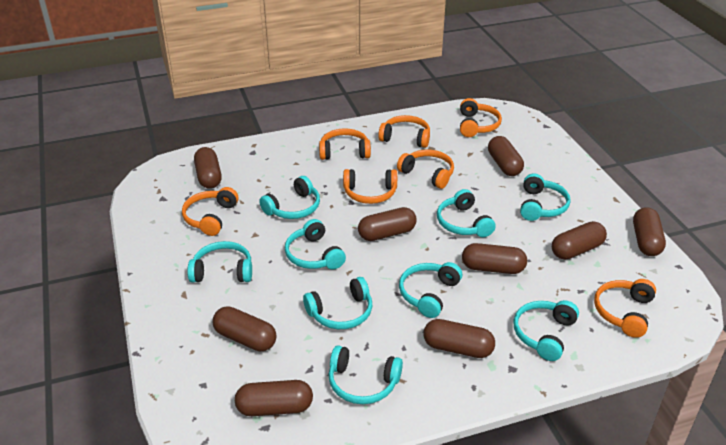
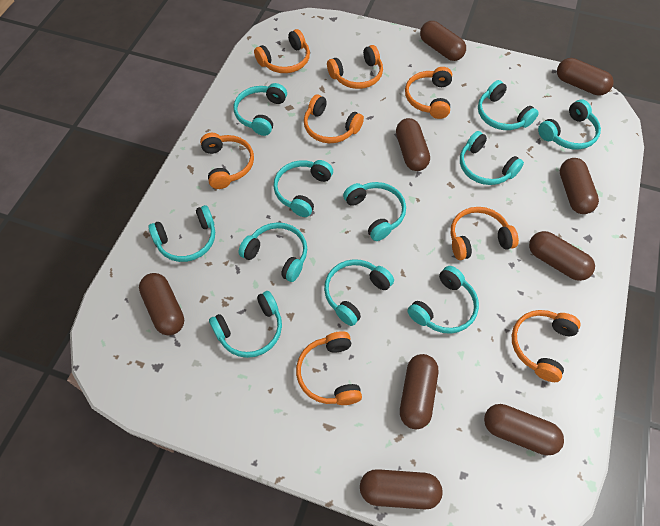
orange headphones: 7 -> 8
turquoise headphones: 9 -> 11

